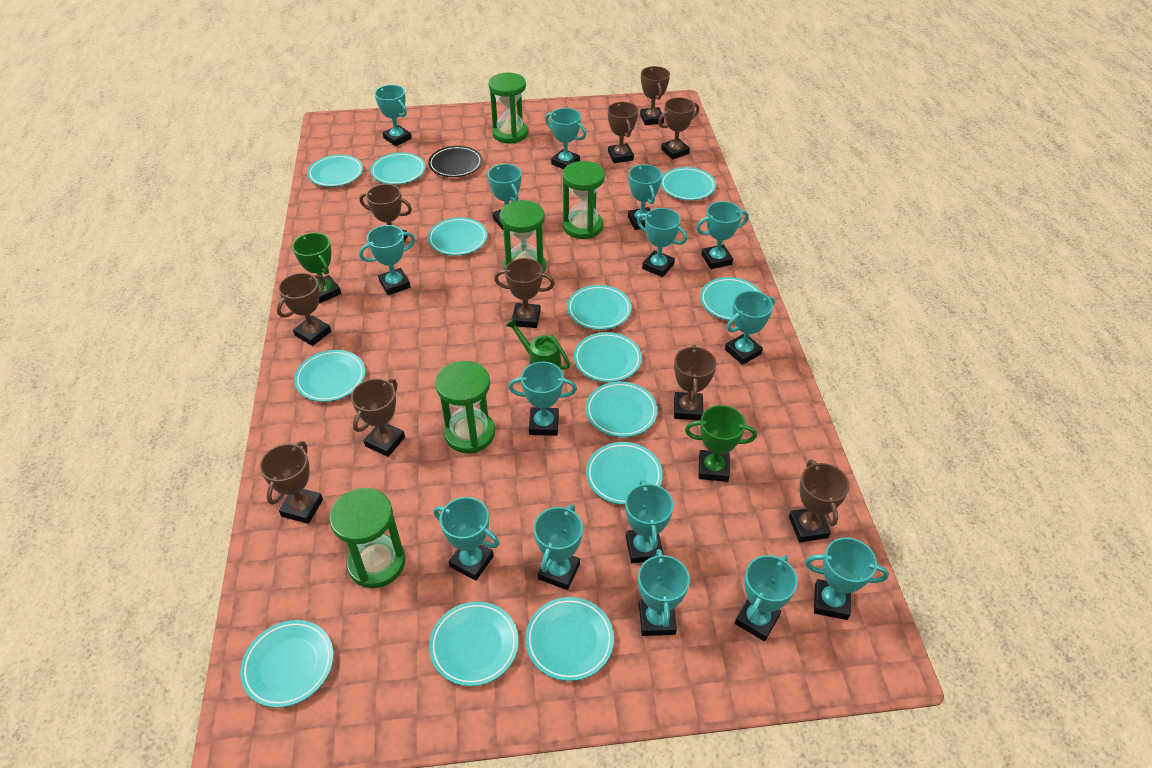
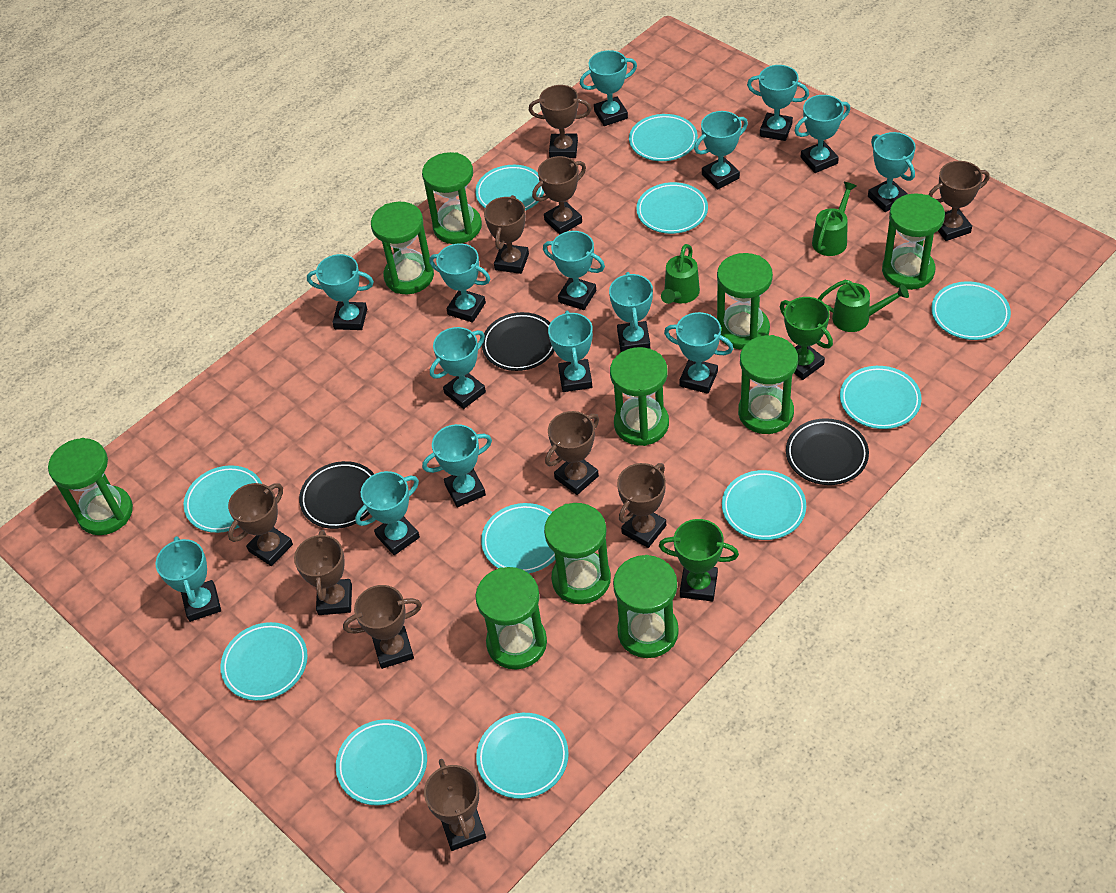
black plate: 1 -> 3
green hourglass: 5 -> 10
green watering can: 1 -> 3
turquoise plate: 13 -> 11

